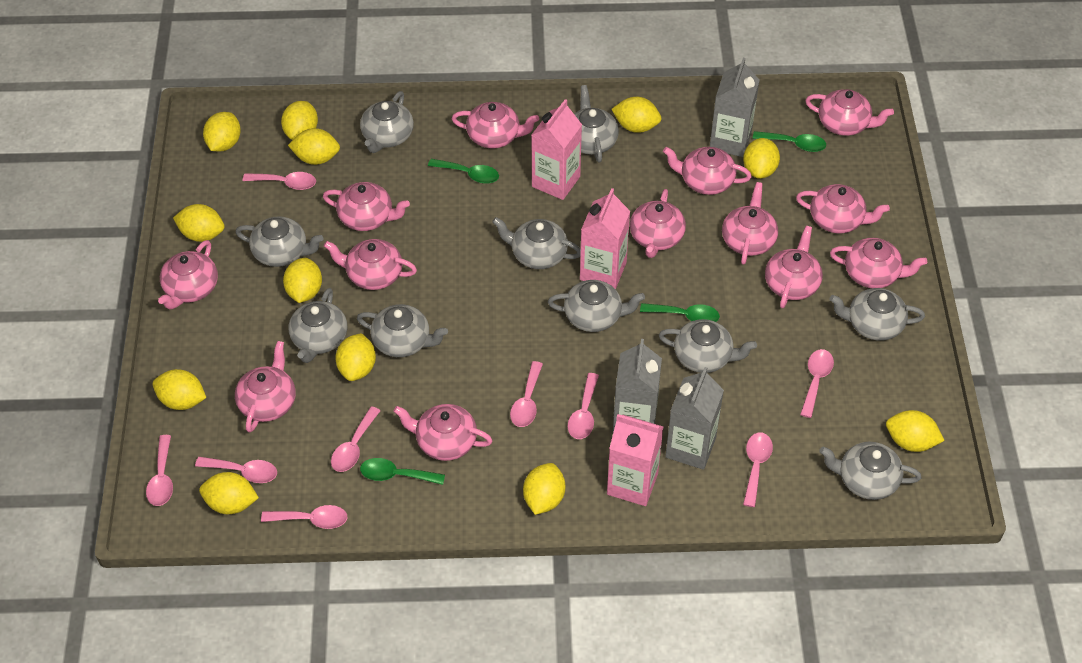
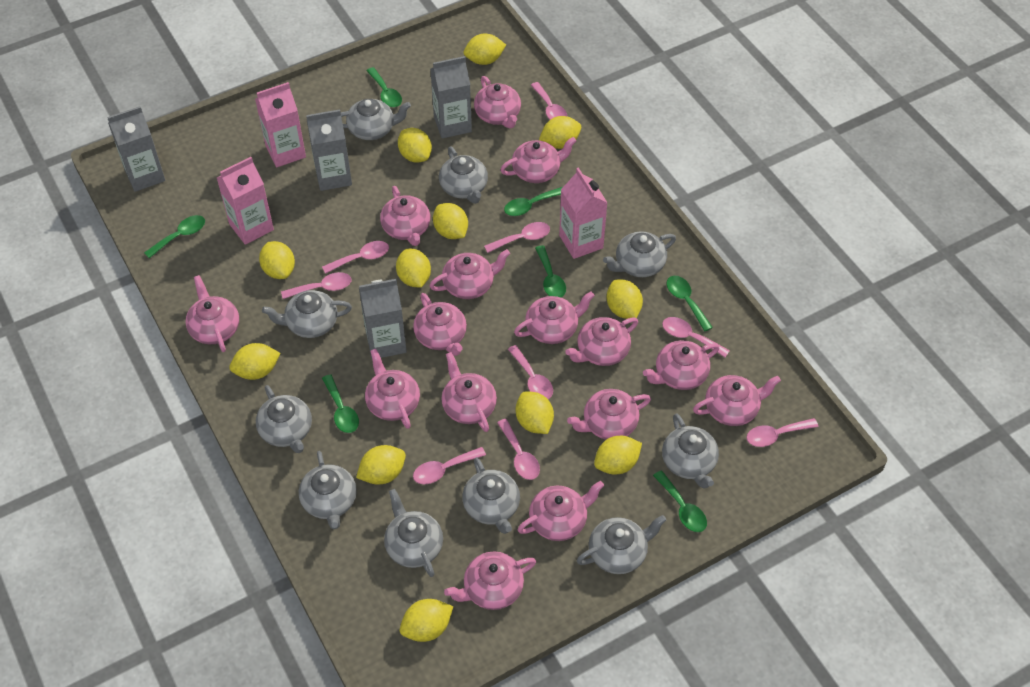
green spoon: 4 -> 7
grey carton: 3 -> 4
pink teapot: 13 -> 15

